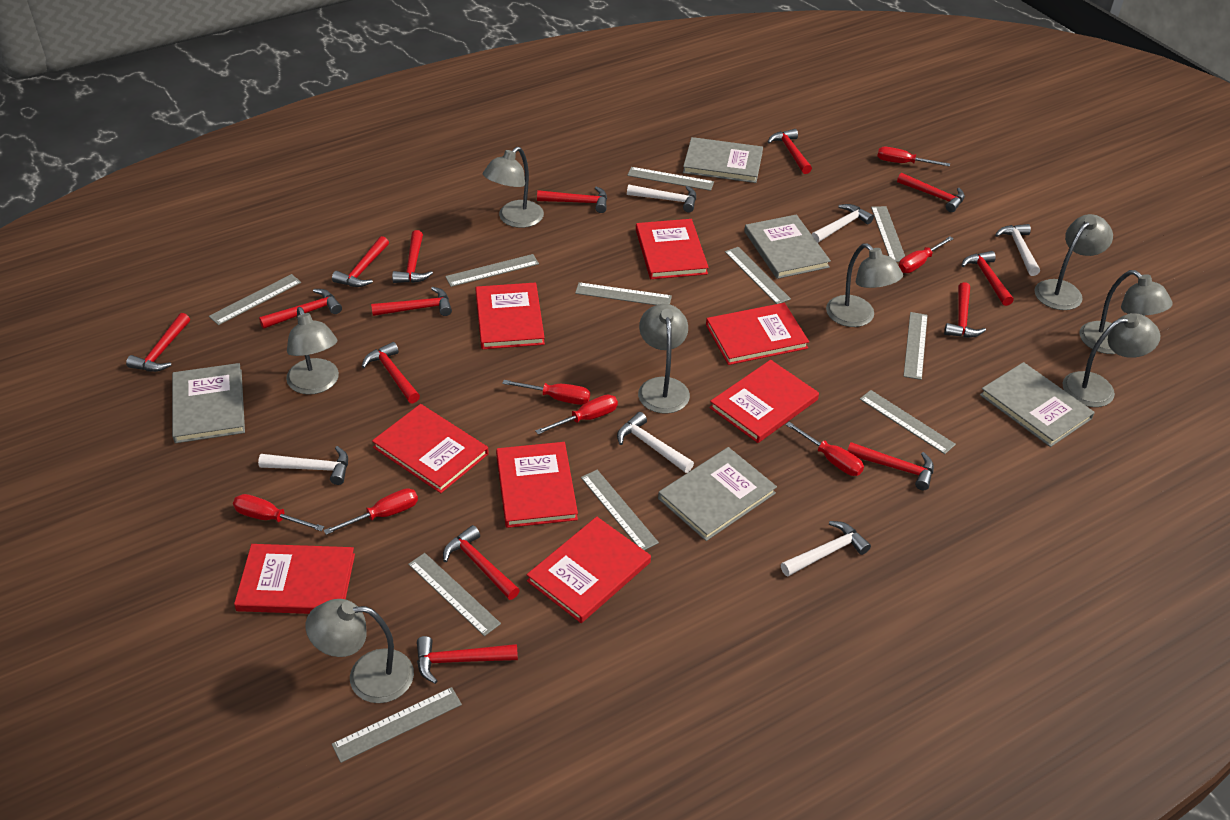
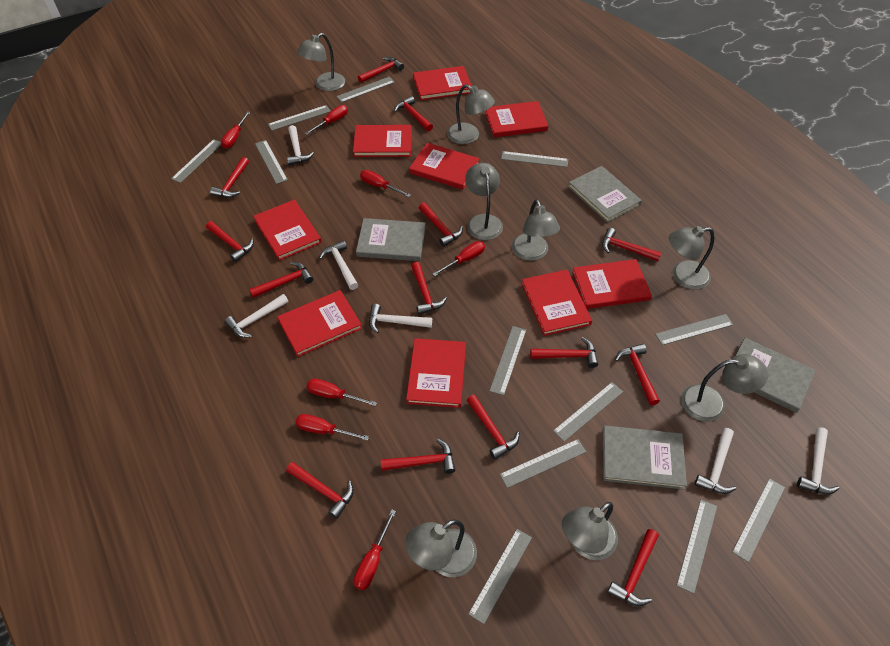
grey book: 5 -> 4
grey ruler: 11 -> 12
red book: 8 -> 9

